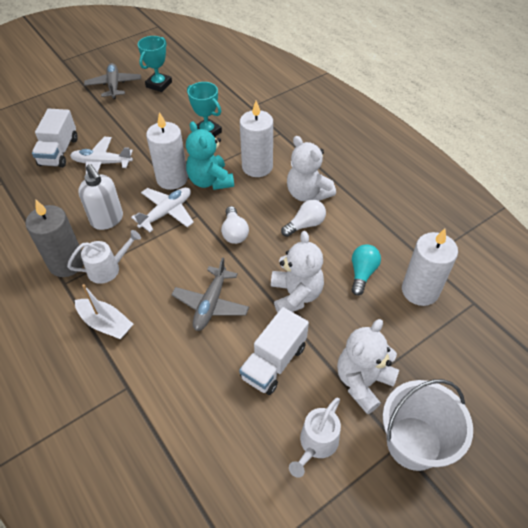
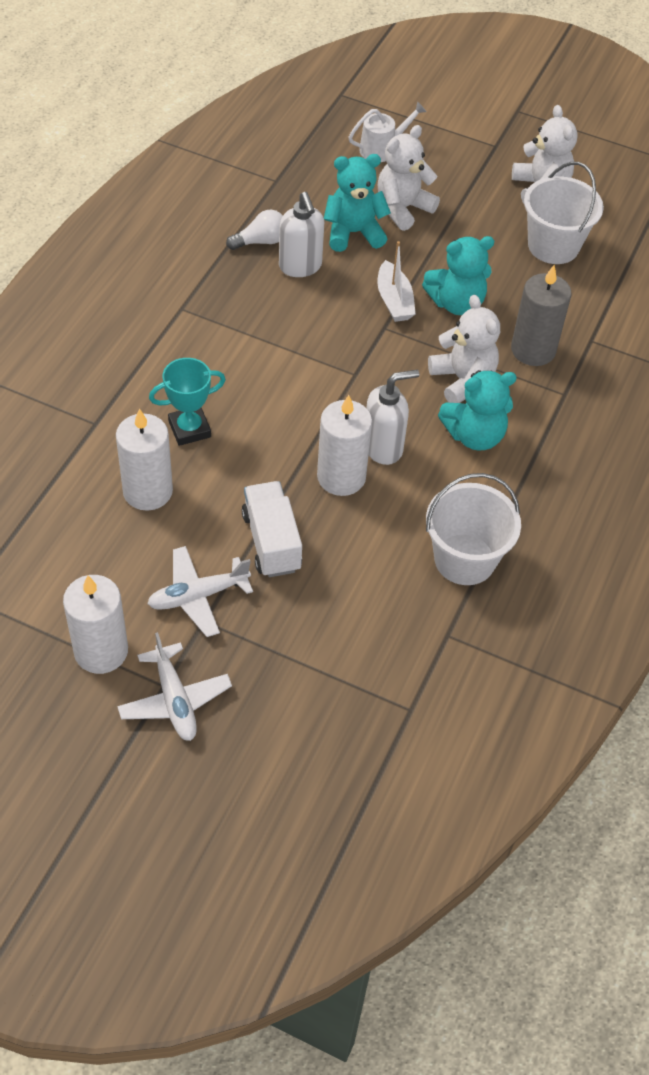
grey plane: 2 -> 0
turquoise light bulb: 1 -> 0
turquoise teddy bear: 1 -> 3
turquoise trophy: 2 -> 1
white bucket: 1 -> 2
white light bulb: 2 -> 1
white soap dispenser: 1 -> 2
white truck: 2 -> 1
white watering can: 2 -> 1

